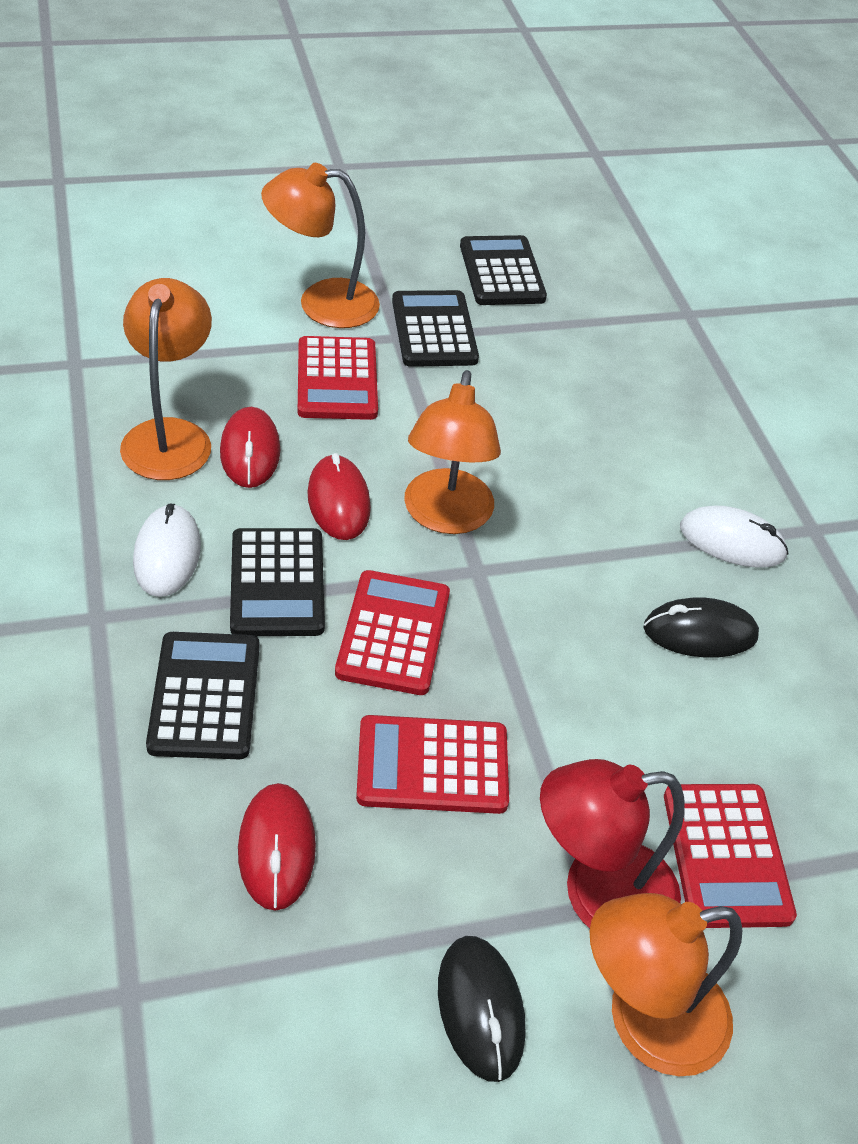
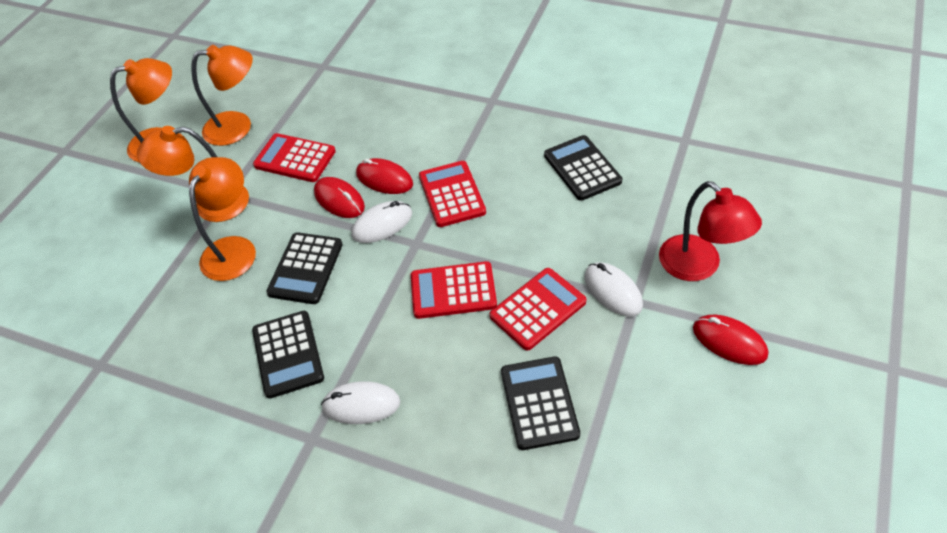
black mouse: 2 -> 0
white mouse: 2 -> 3

